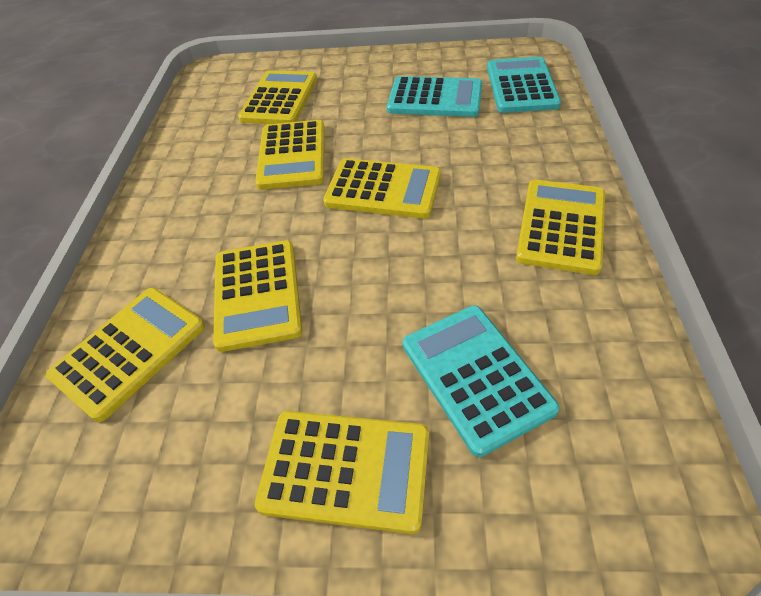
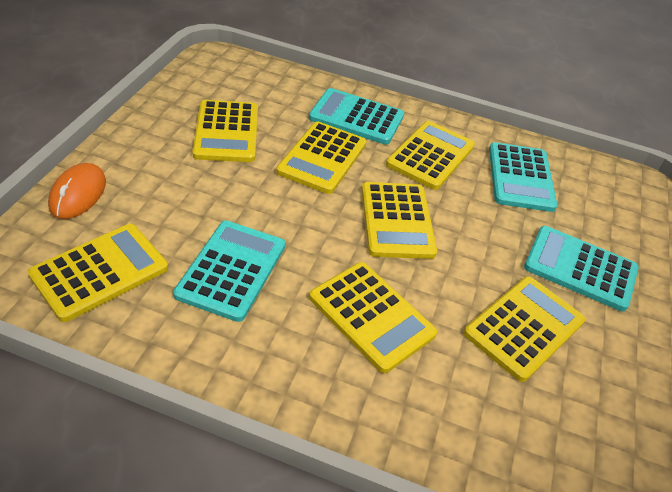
orange mouse: 0 -> 1
turquoise calculator: 3 -> 4

